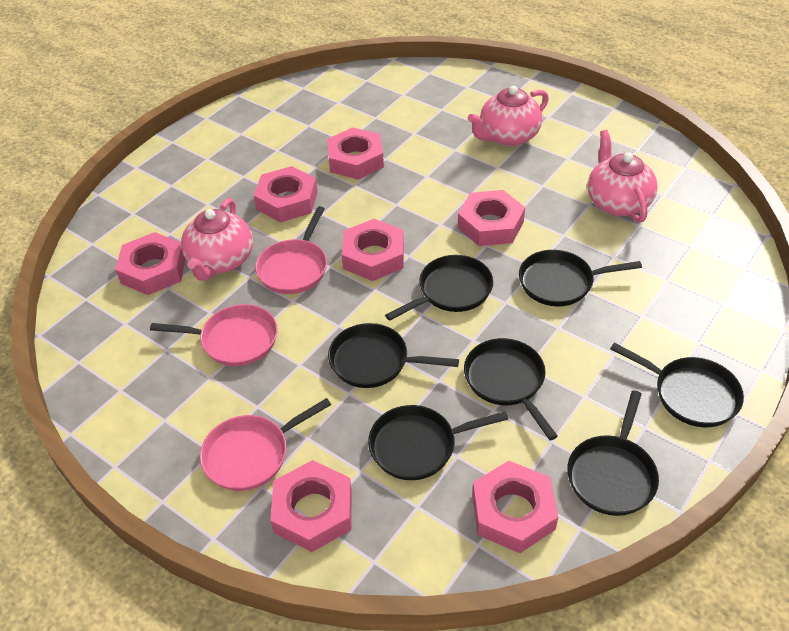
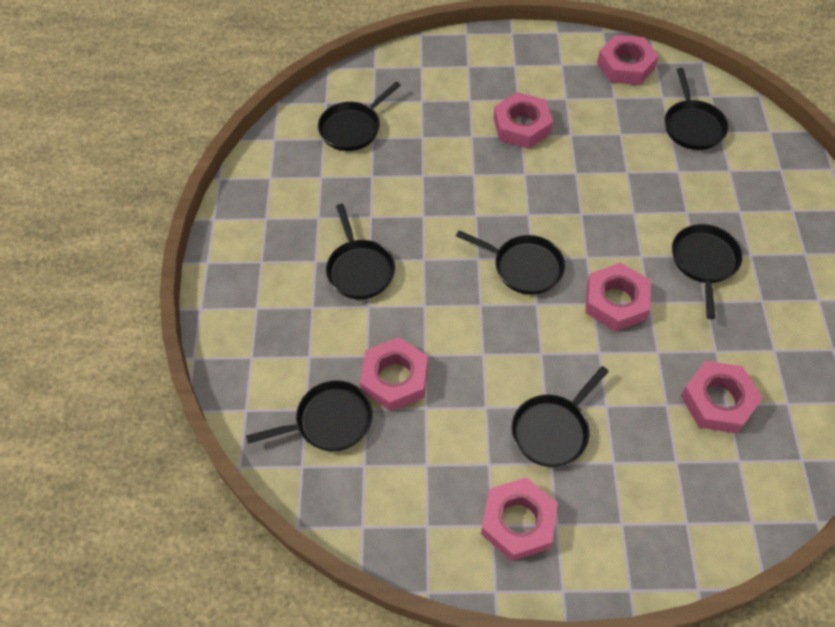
pink nut: 7 -> 6
pink pan: 3 -> 0
pink teapot: 3 -> 0

